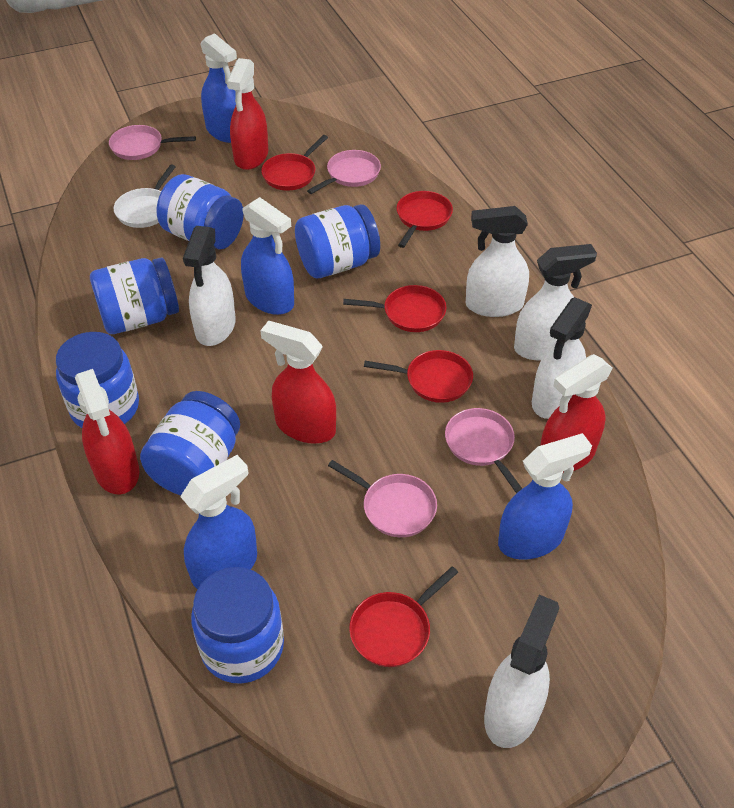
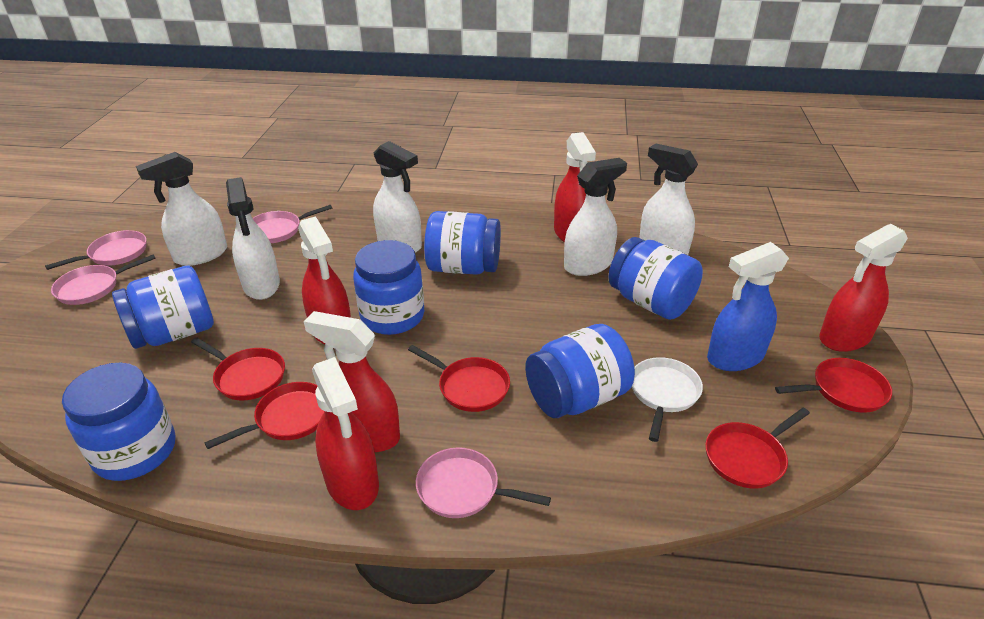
blue spray bottle: 4 -> 1
red spray bottle: 4 -> 5

